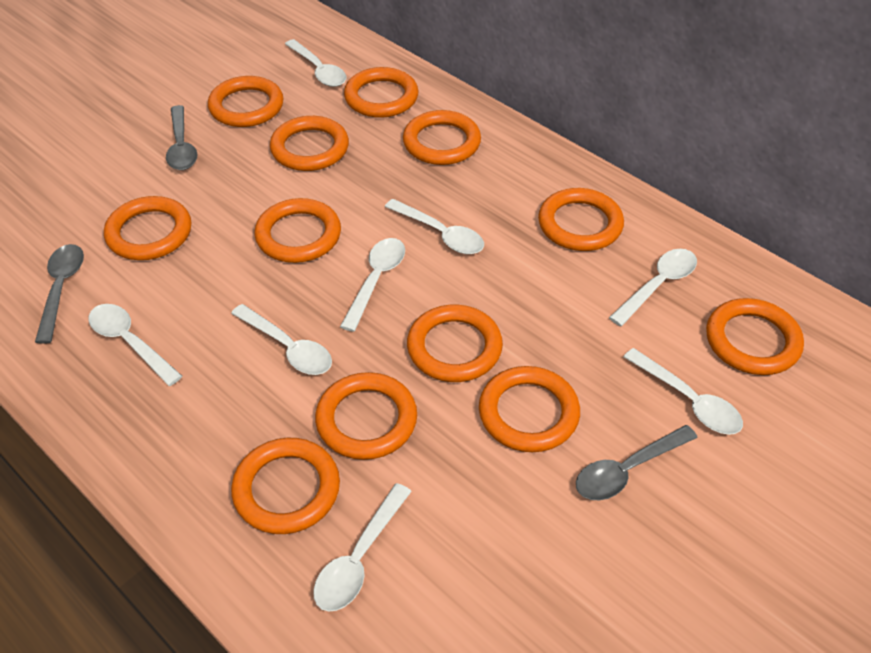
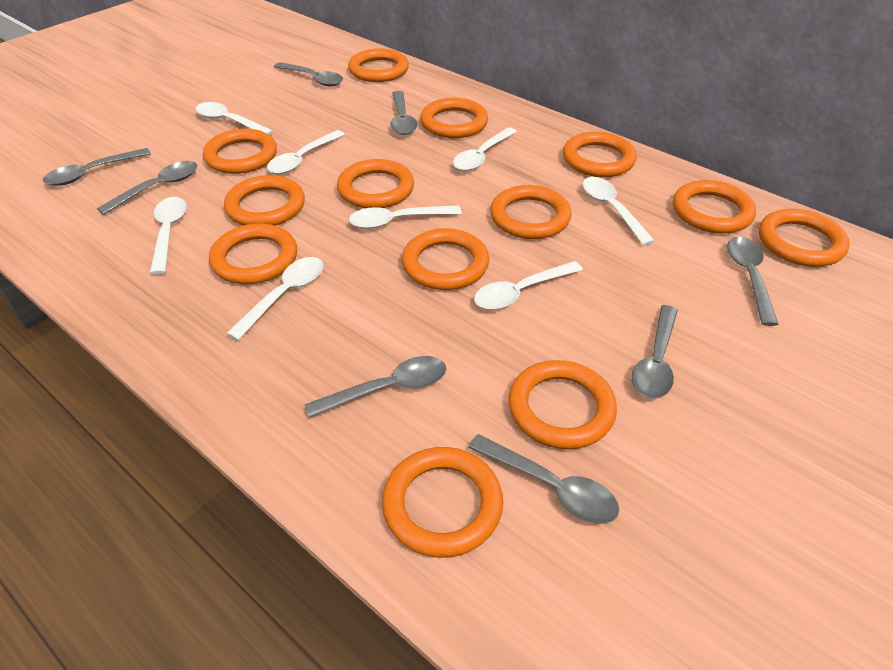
grey spoon: 3 -> 8
orange ring: 12 -> 13

